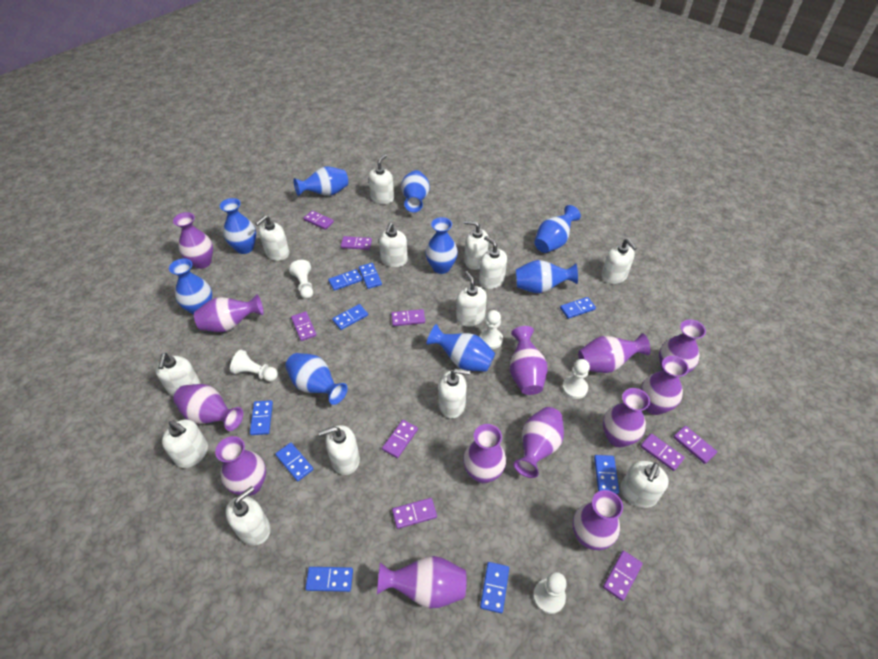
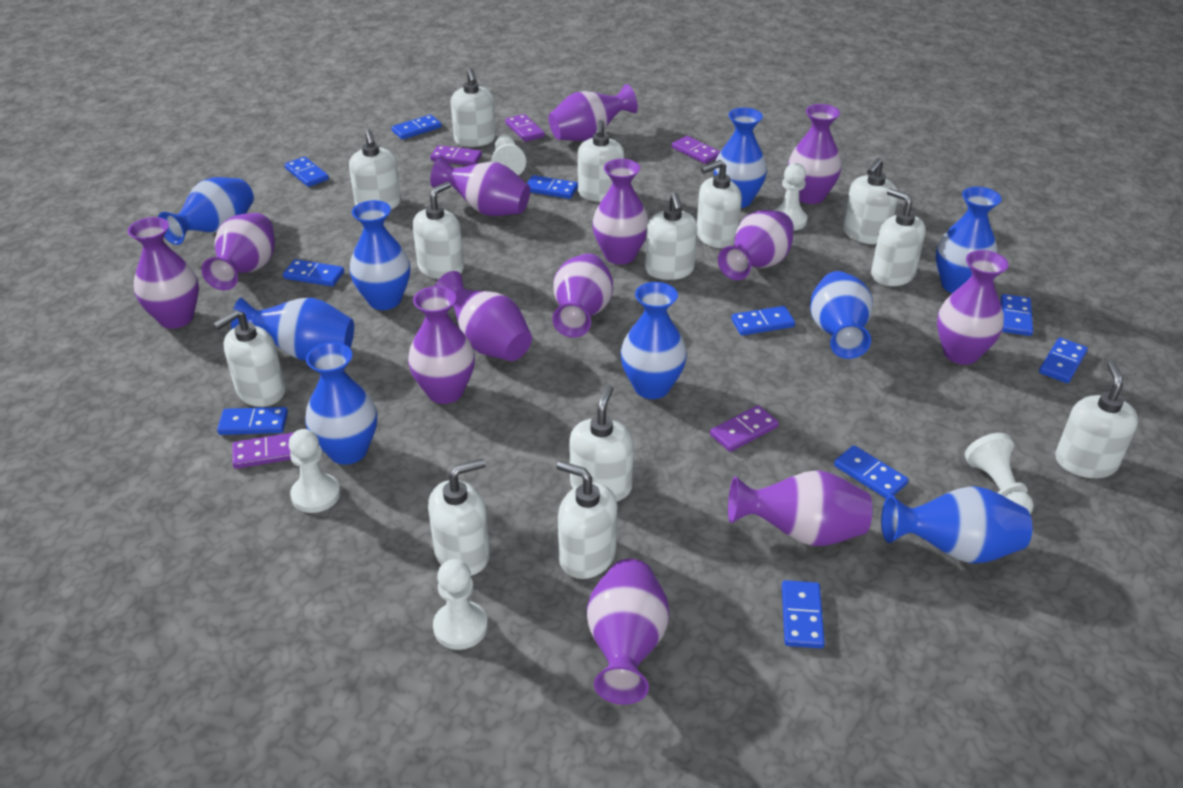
blue domino: 9 -> 10
purple domino: 9 -> 5

